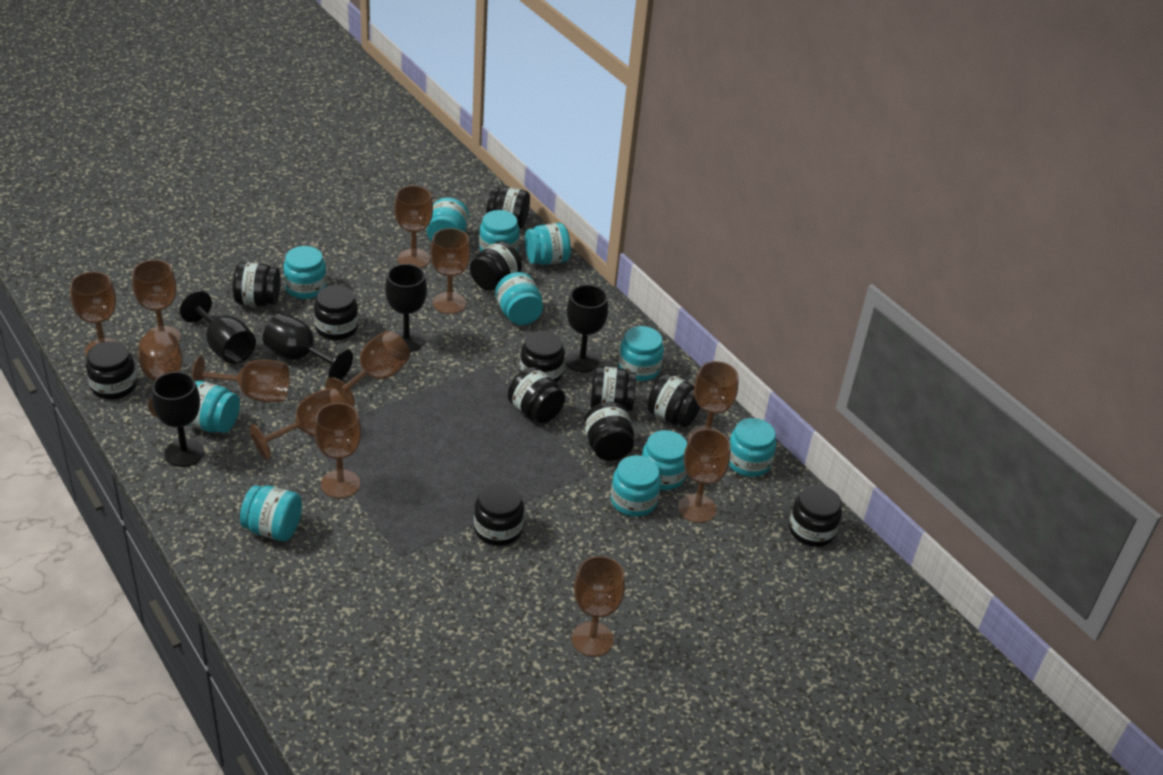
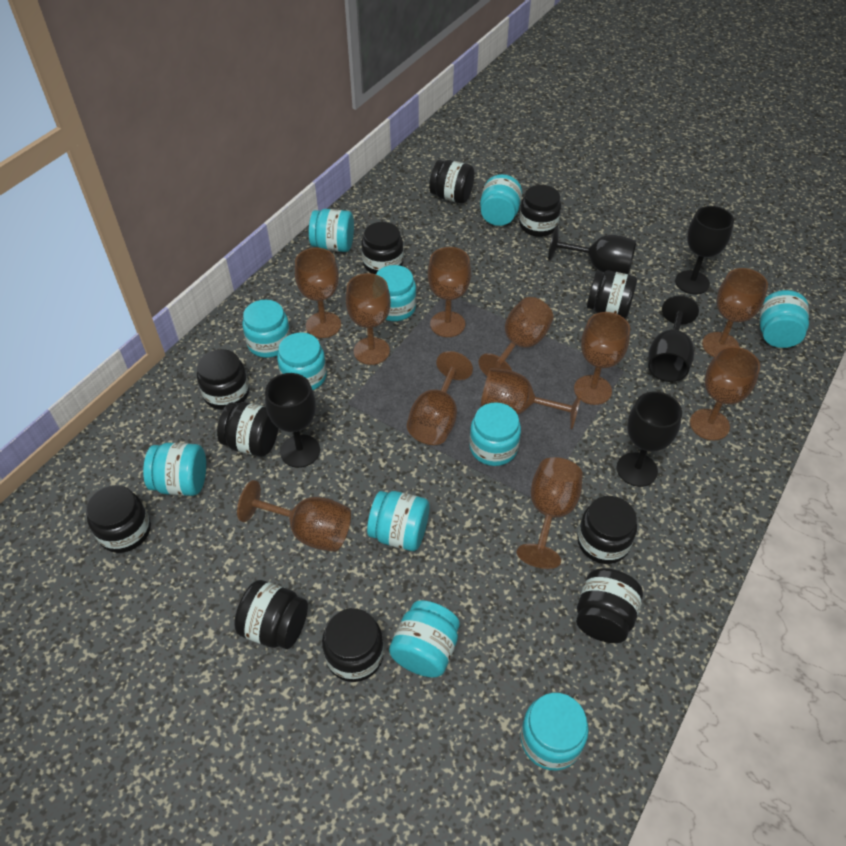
black jar: 12 -> 11
brown goblet: 12 -> 11

